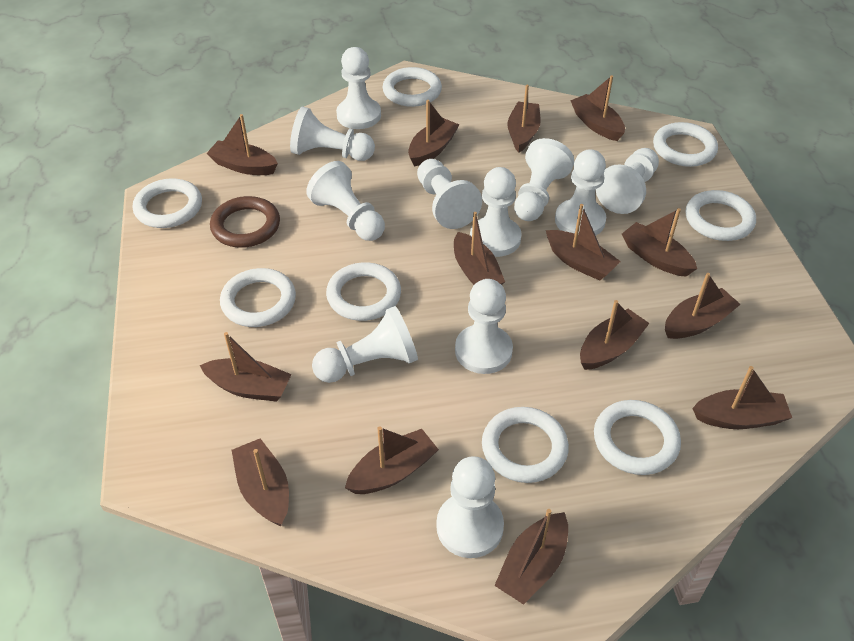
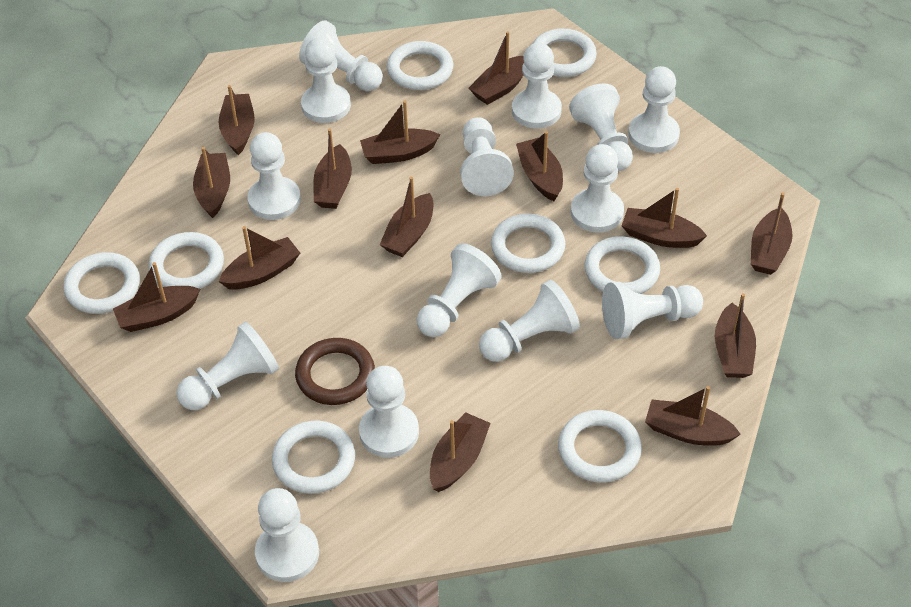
white pawn: 11 -> 14

